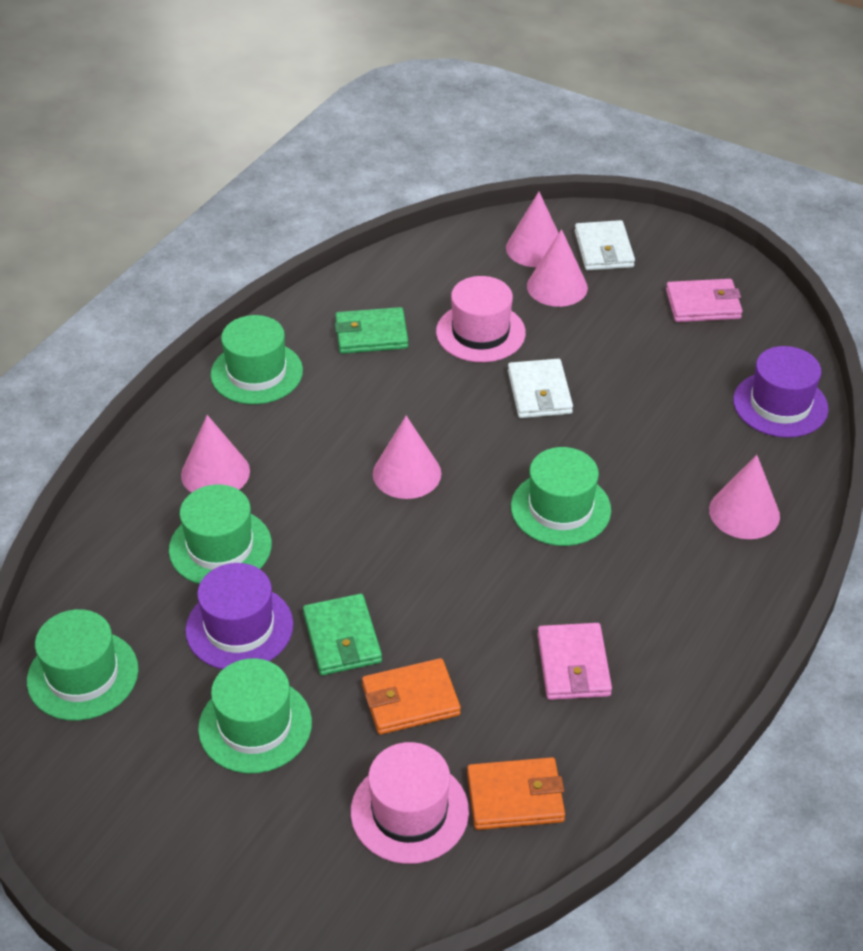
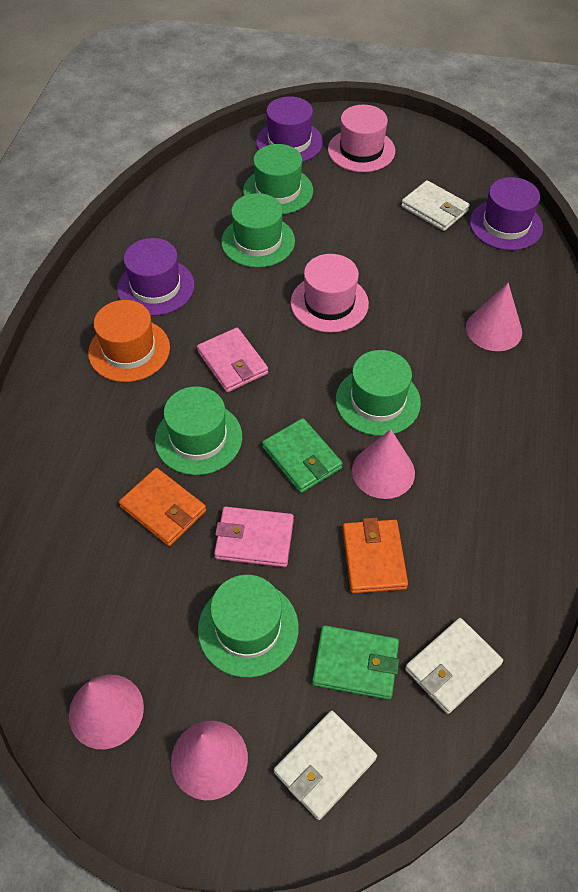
orange hat: 0 -> 1
pink cone: 5 -> 4
purple hat: 2 -> 3
white wallet: 2 -> 3

